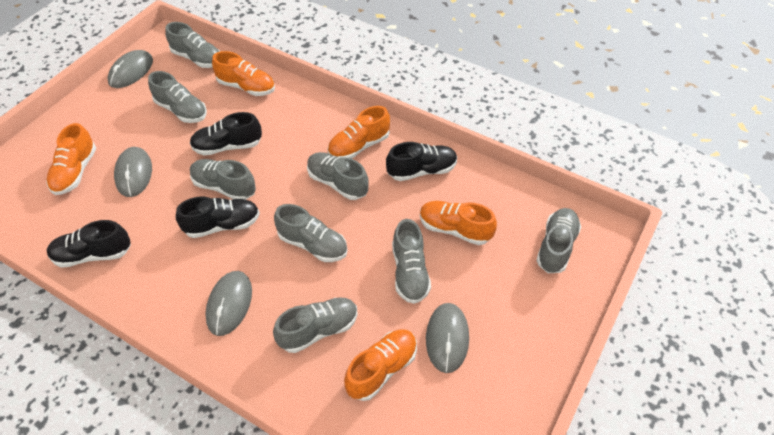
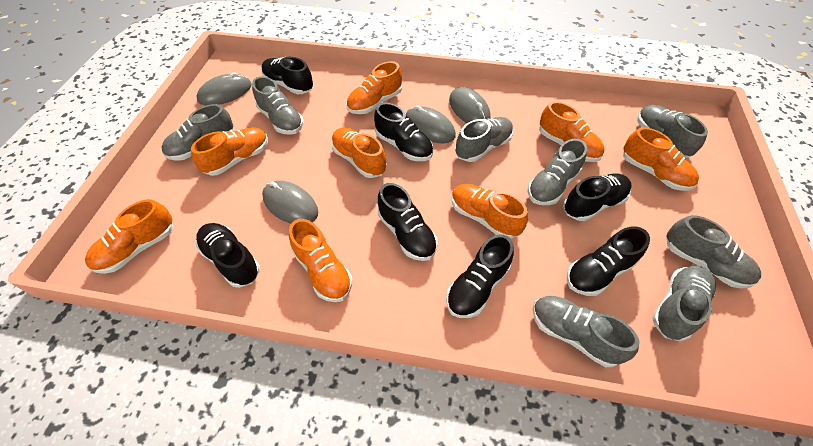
black shoe: 4 -> 7
orange shoe: 5 -> 8

